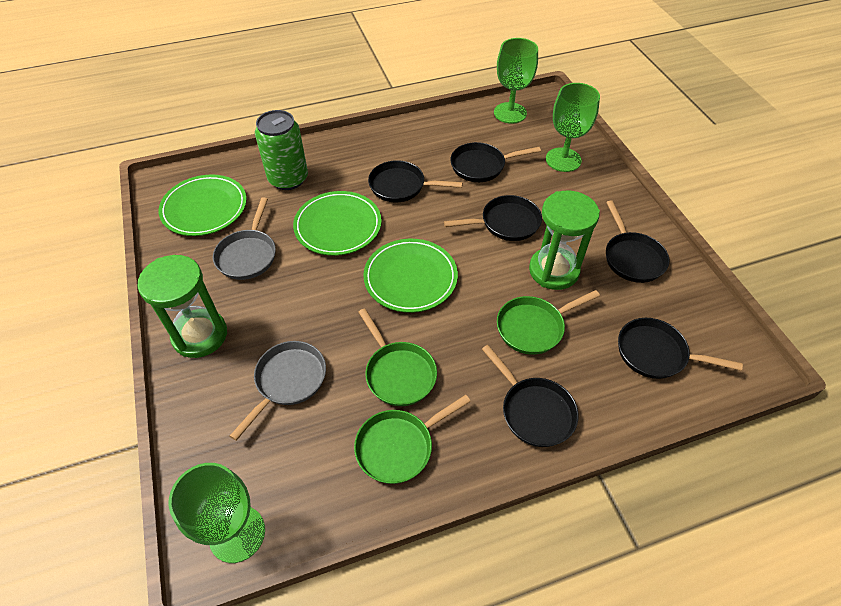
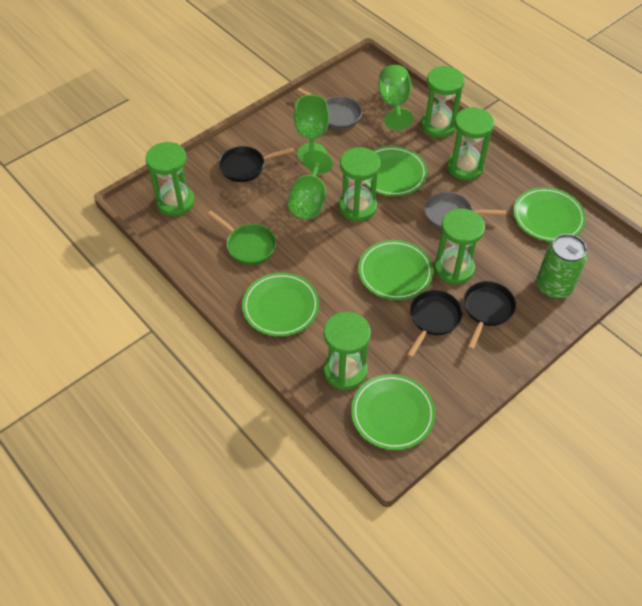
black pan: 6 -> 3
green hourglass: 2 -> 6
green pan: 3 -> 1
green plate: 3 -> 5

